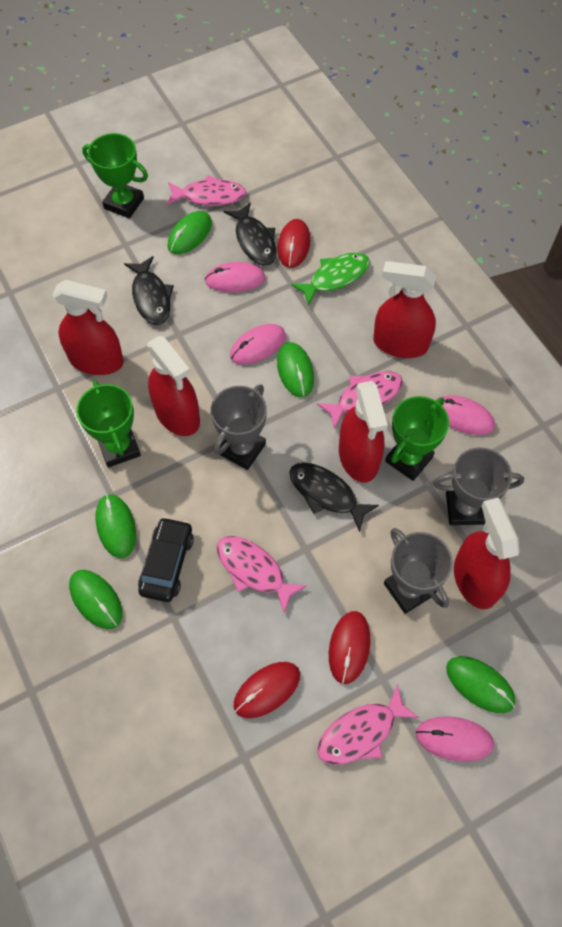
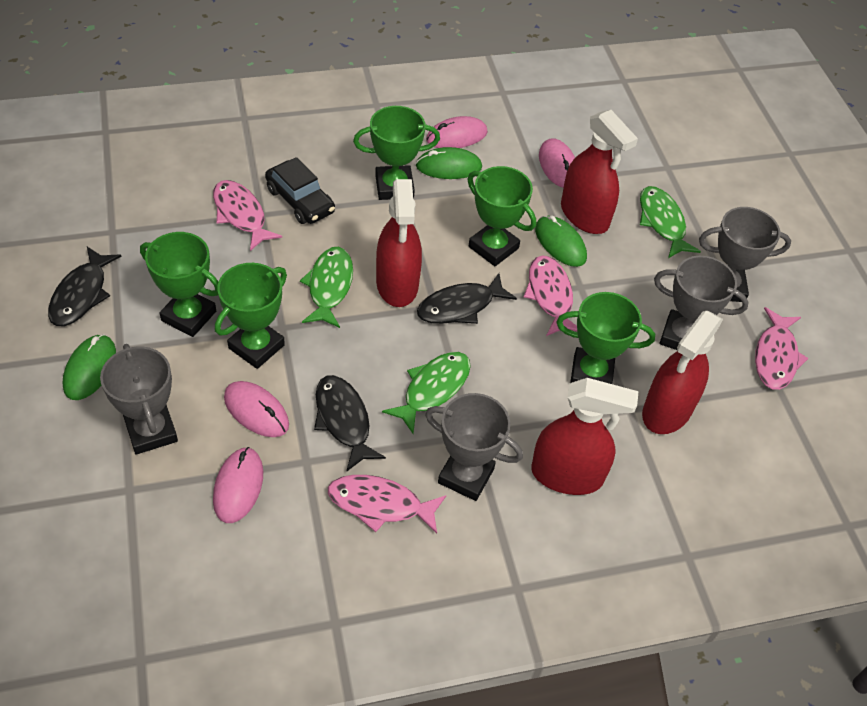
green fish: 1 -> 3
green mouse: 5 -> 3
green trophy: 3 -> 5
grey trophy: 3 -> 4
red mouse: 3 -> 0
red spray bottle: 5 -> 4

